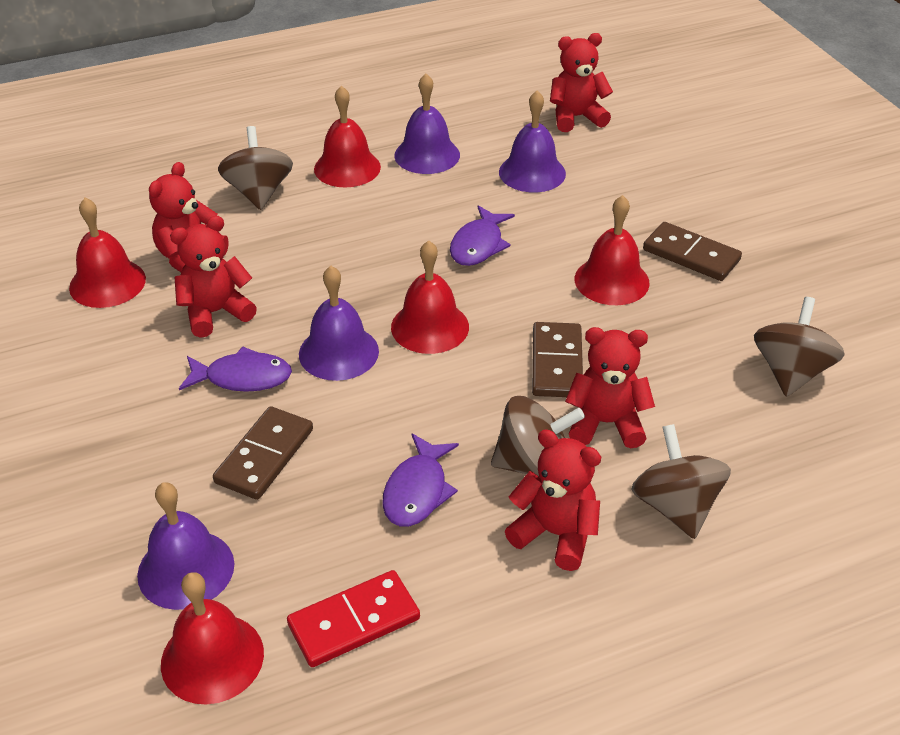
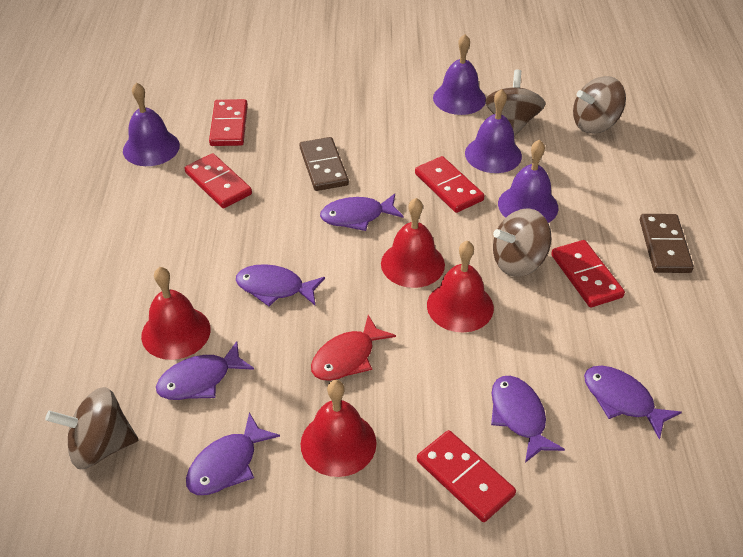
brown domino: 3 -> 2
purple fish: 3 -> 6
red bell: 5 -> 4
red domino: 1 -> 5
red fish: 0 -> 1
red teddy bear: 5 -> 0

